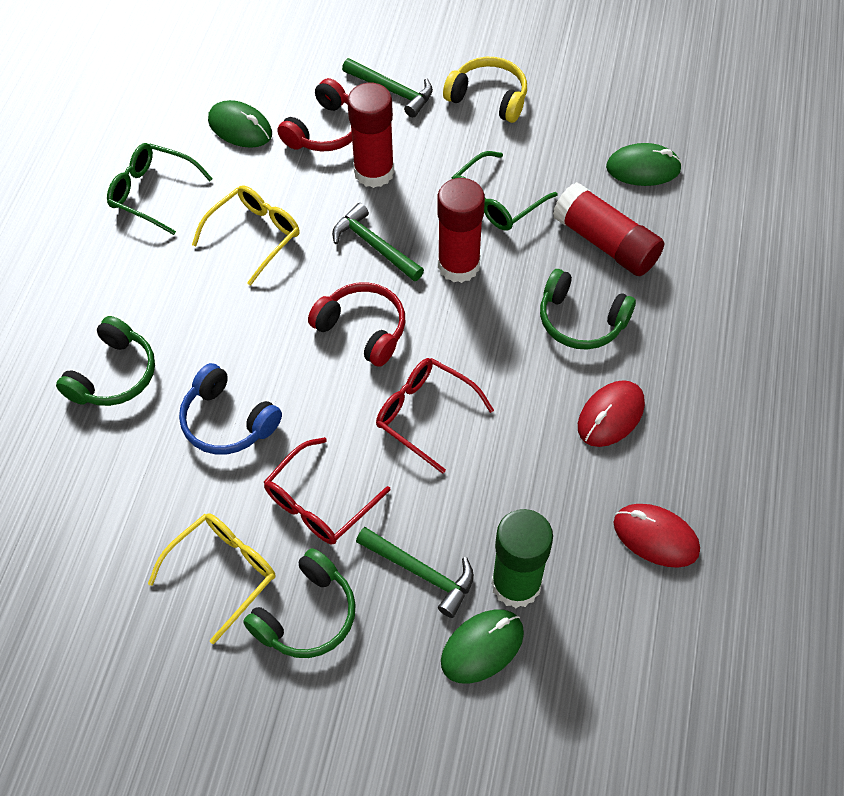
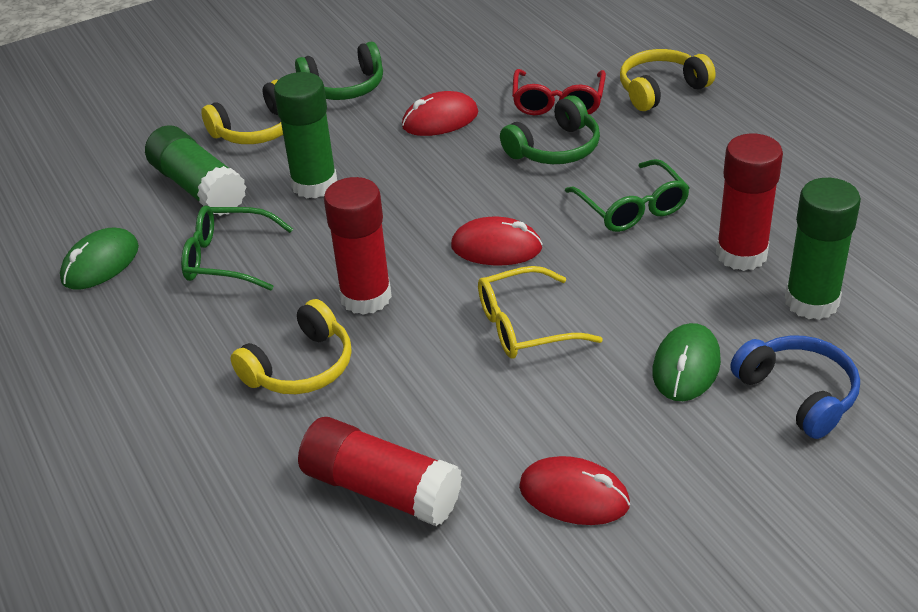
green glue stick: 1 -> 3
green hammer: 3 -> 0
green headphones: 3 -> 2
green mouse: 3 -> 2
red glasses: 2 -> 1
red headphones: 2 -> 0
red mouse: 2 -> 3
yellow glasses: 2 -> 1
yellow headphones: 1 -> 3

